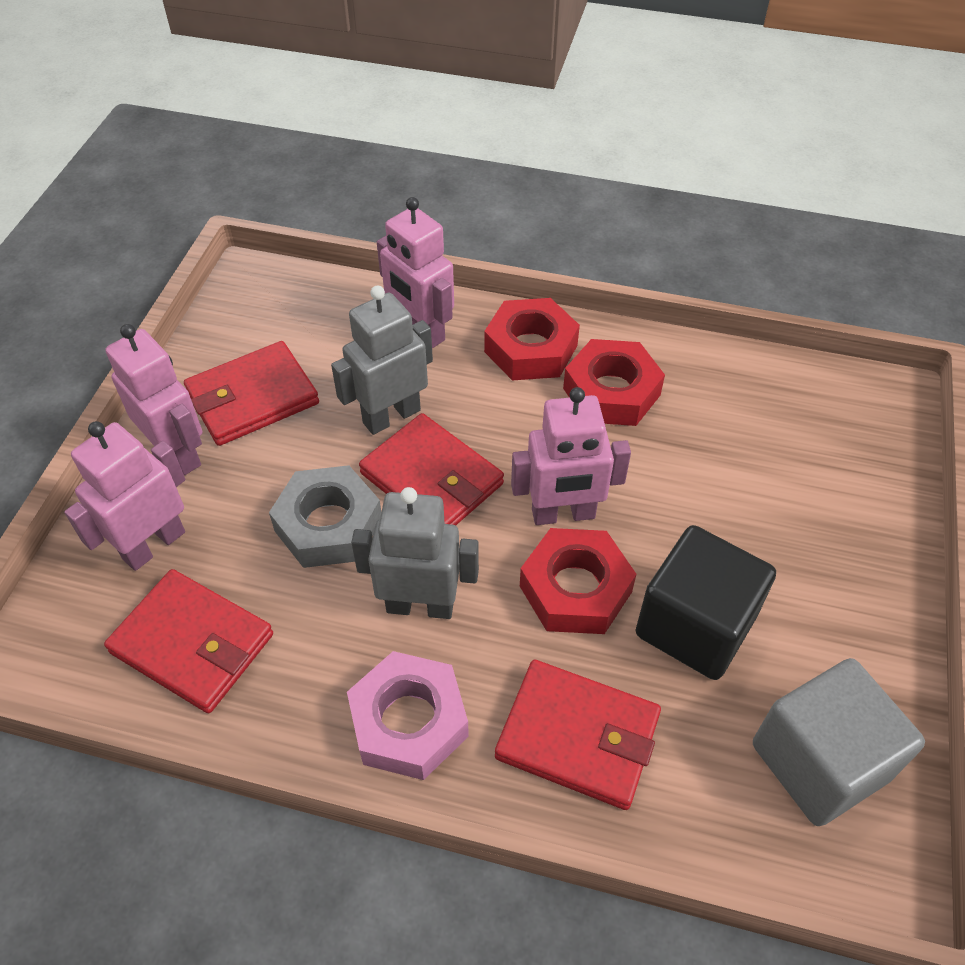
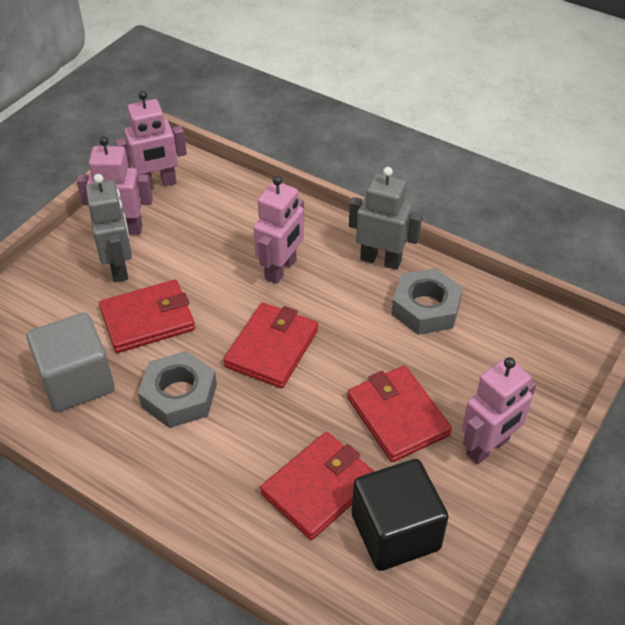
grey nut: 1 -> 2
pink nut: 1 -> 0
red nut: 3 -> 0

